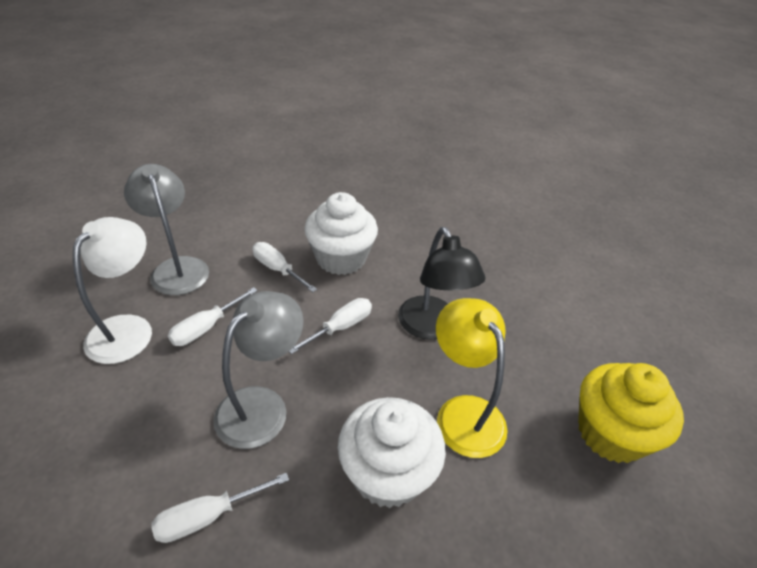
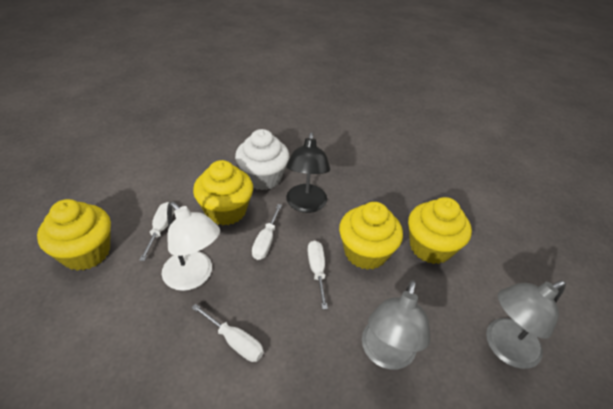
white cupcake: 2 -> 1
yellow cupcake: 1 -> 4
yellow lamp: 1 -> 0

